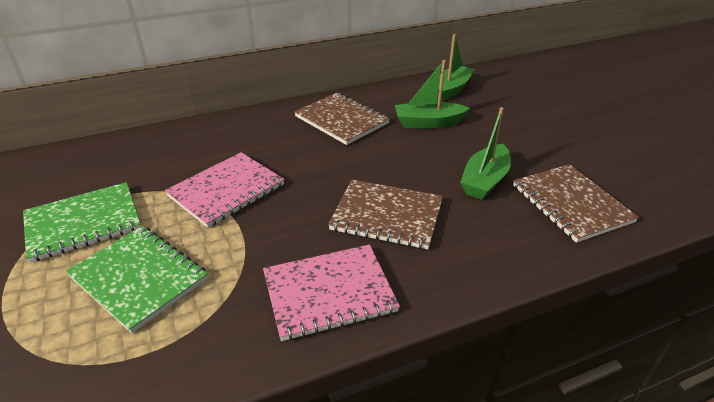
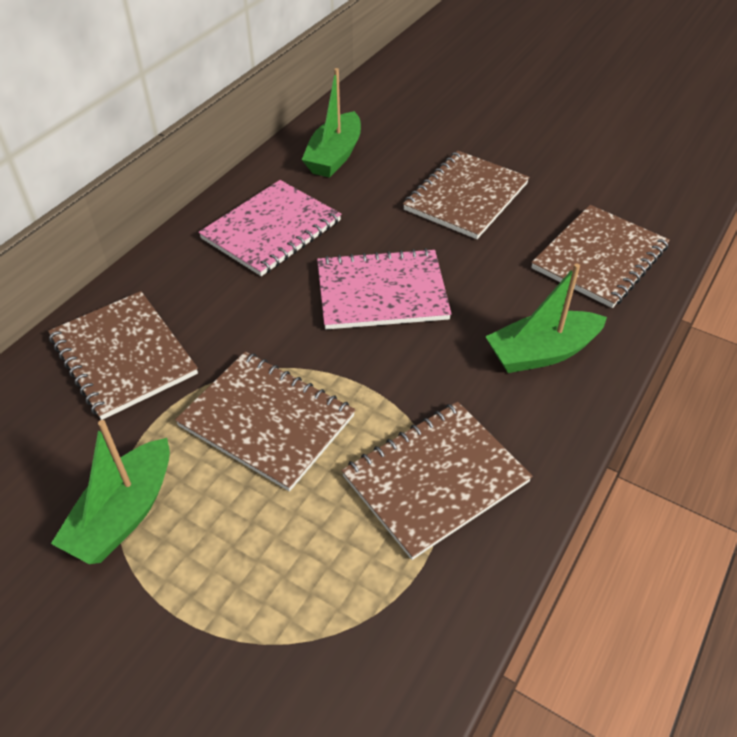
brown notebook: 3 -> 5
green notebook: 2 -> 0

